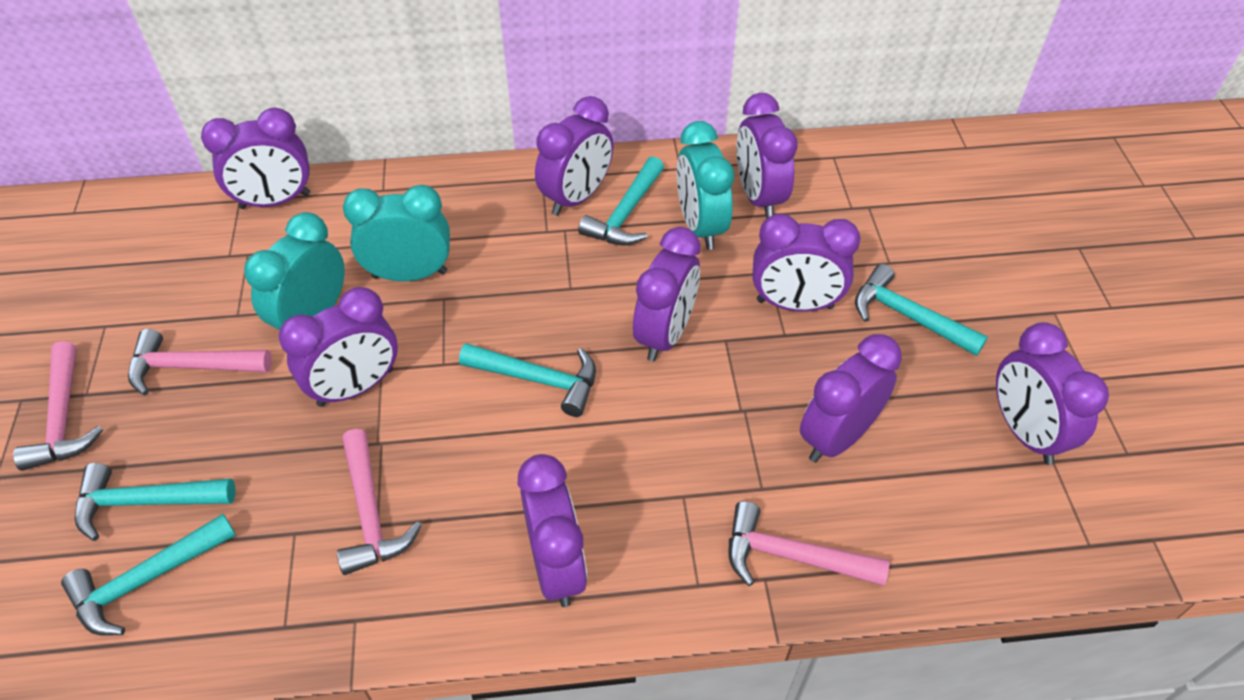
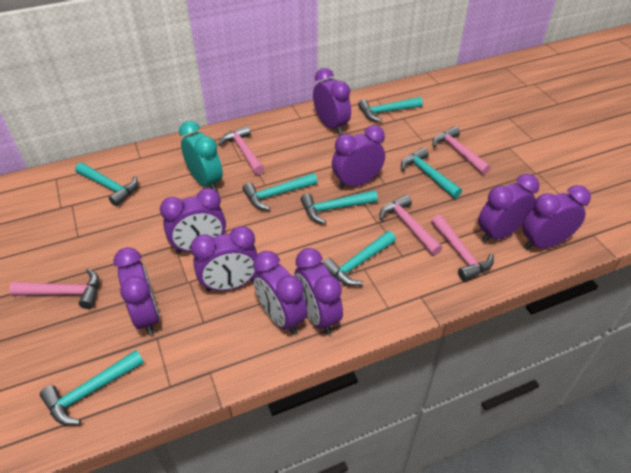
pink hammer: 4 -> 5
turquoise clock: 3 -> 1
turquoise hammer: 5 -> 7

